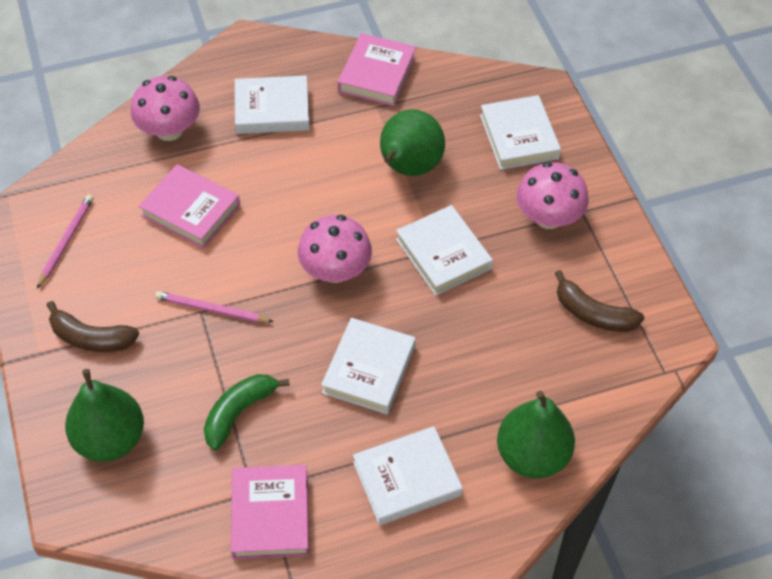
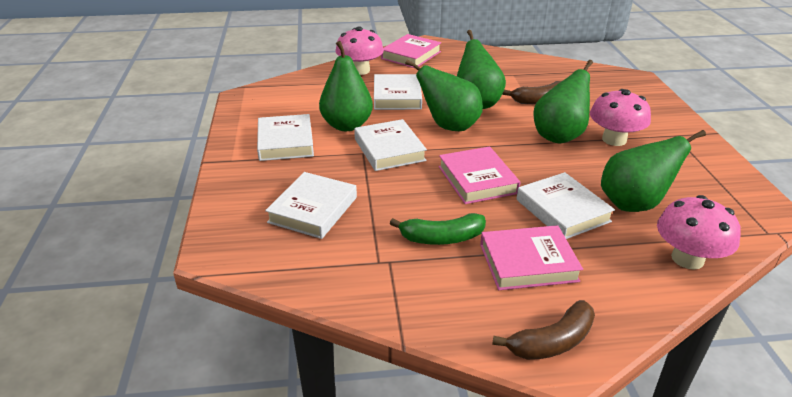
green pear: 3 -> 5
pink pencil: 2 -> 0

